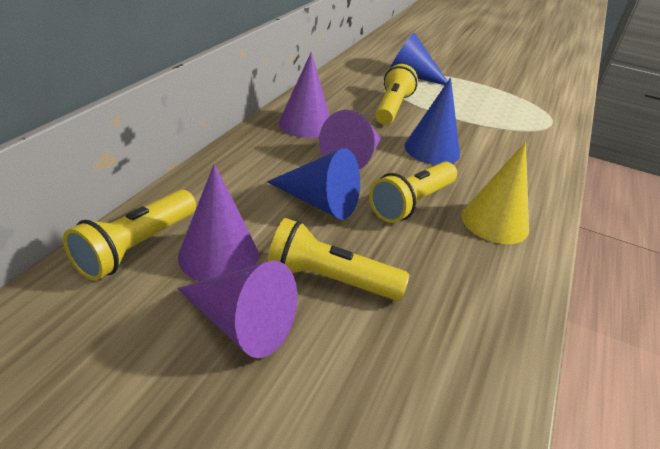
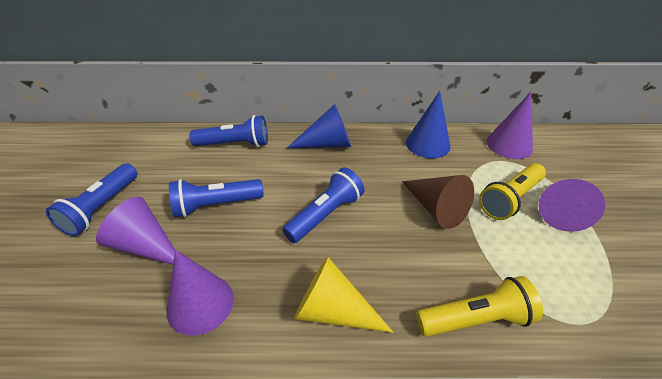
blue cone: 3 -> 2
blue flashlight: 0 -> 4
brown cone: 0 -> 1
yellow flashlight: 4 -> 2

